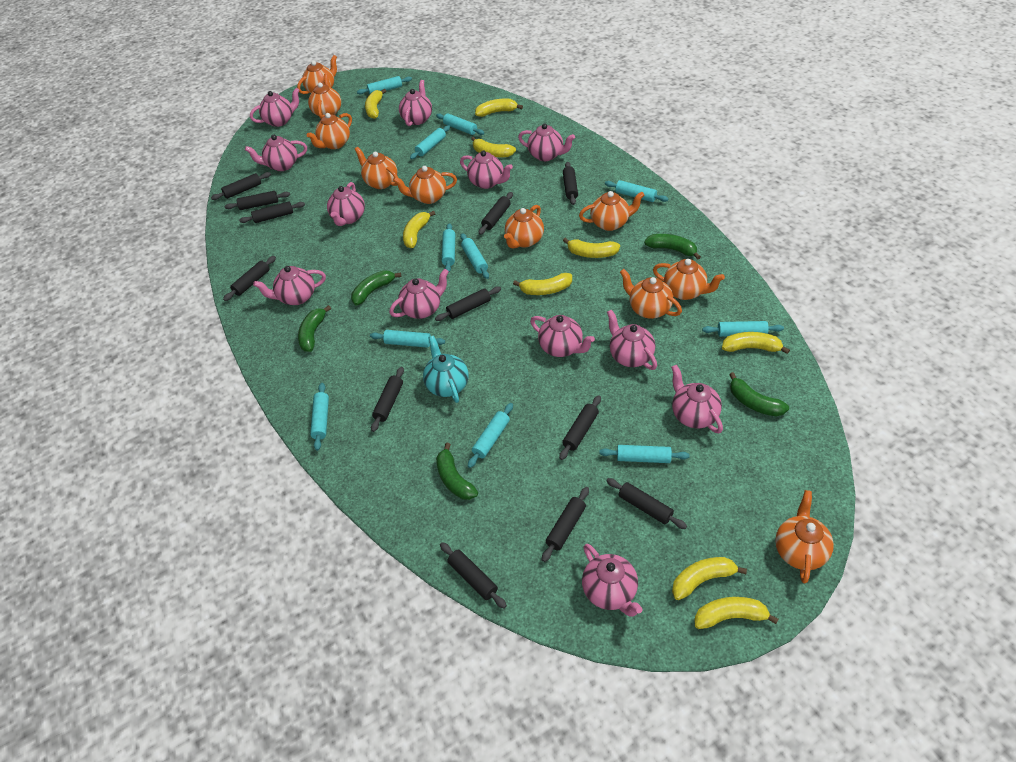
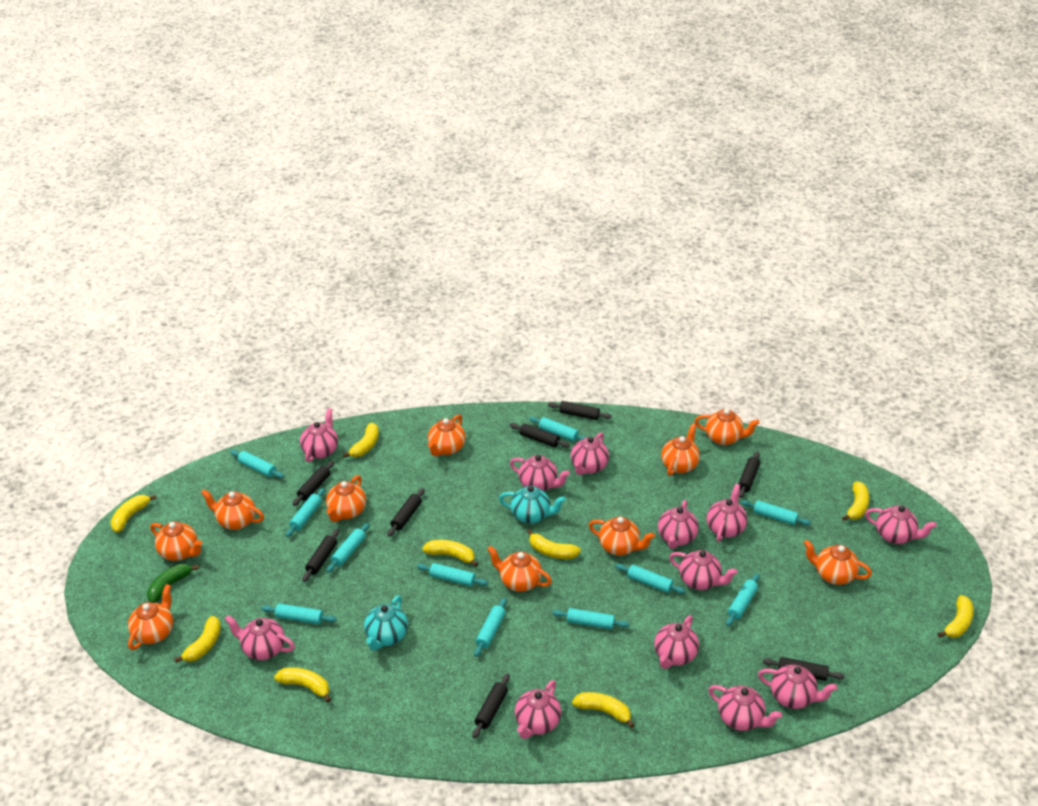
black rolling pin: 12 -> 8
green banana: 5 -> 1
turquoise teapot: 1 -> 2

